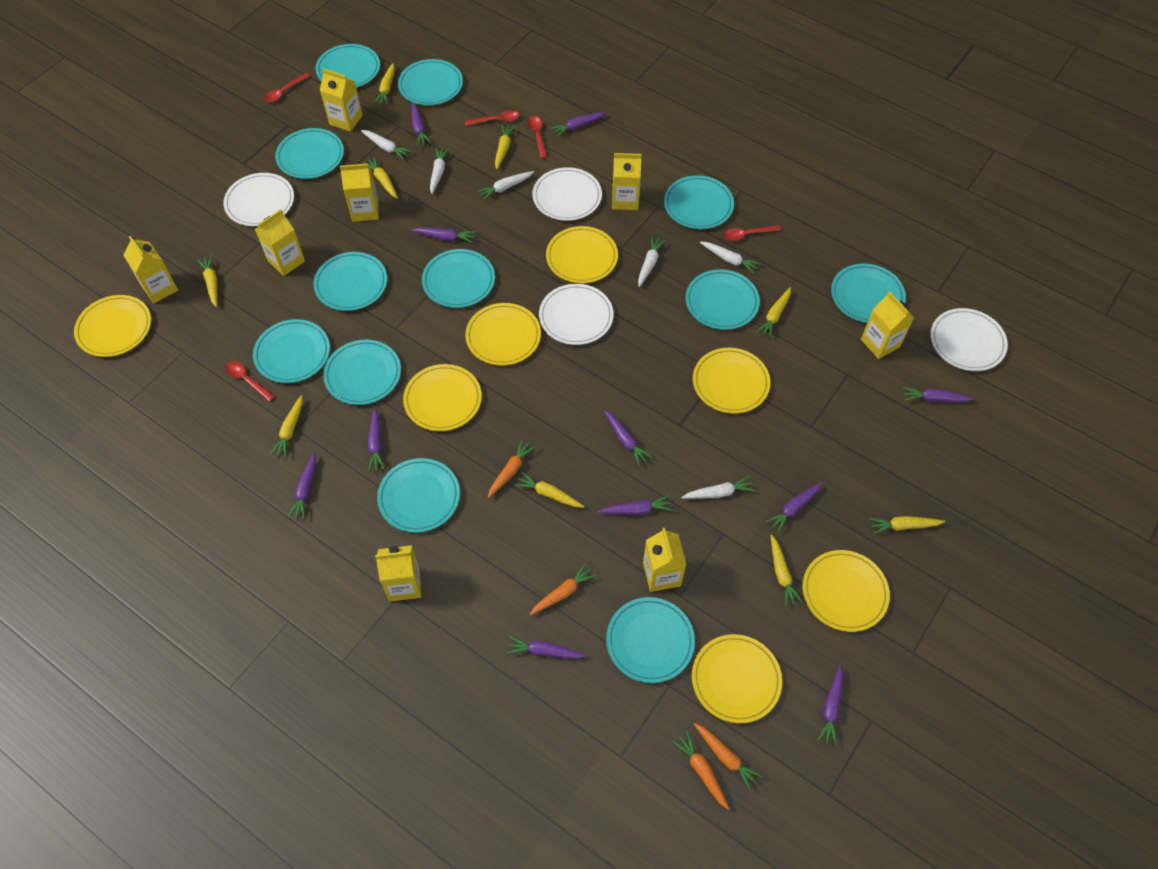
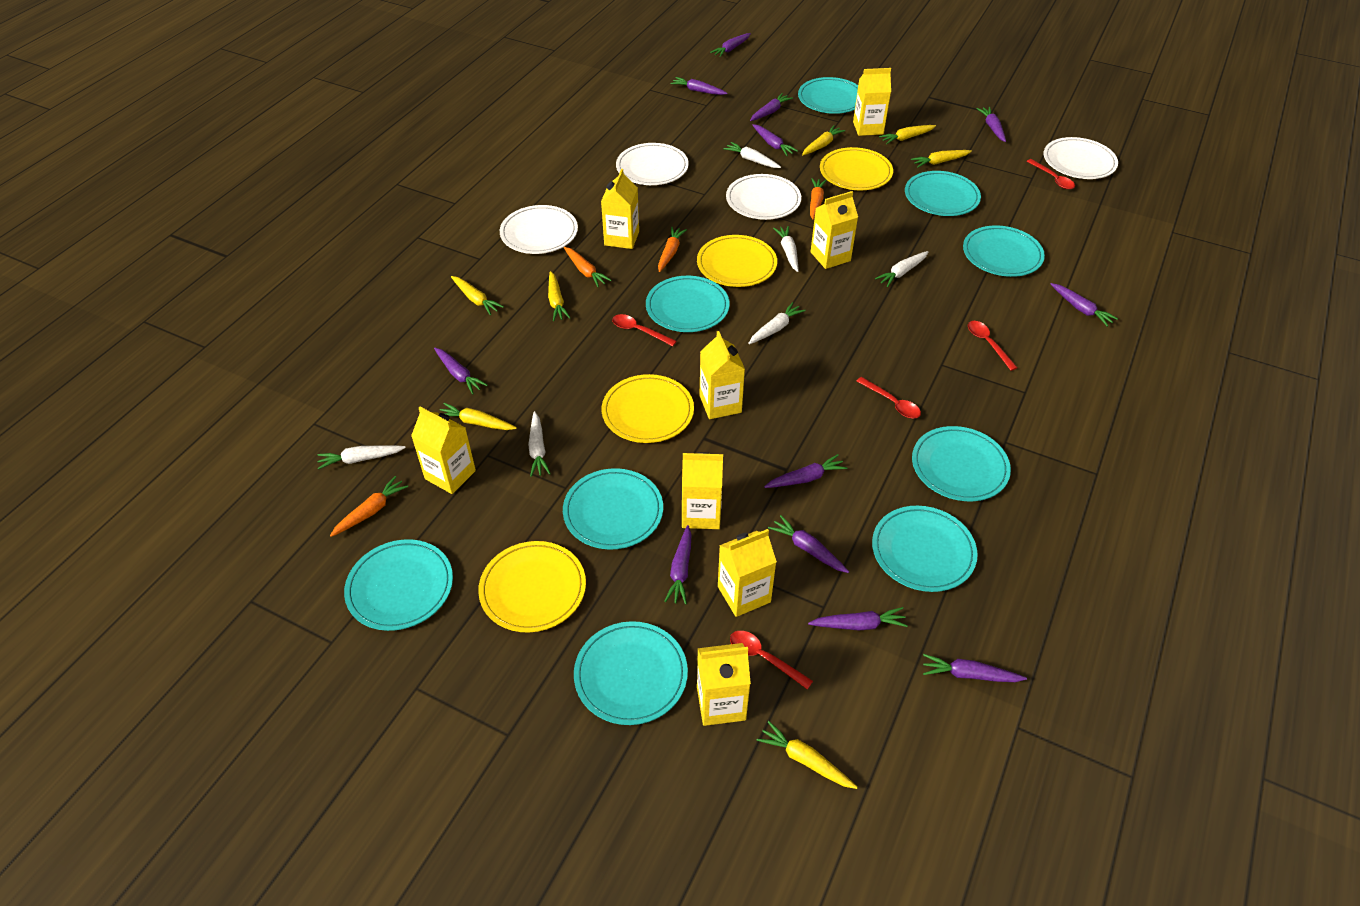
purple carrot: 11 -> 12
turquoise plate: 12 -> 9
yellow carrot: 9 -> 7
yellow plate: 7 -> 4

